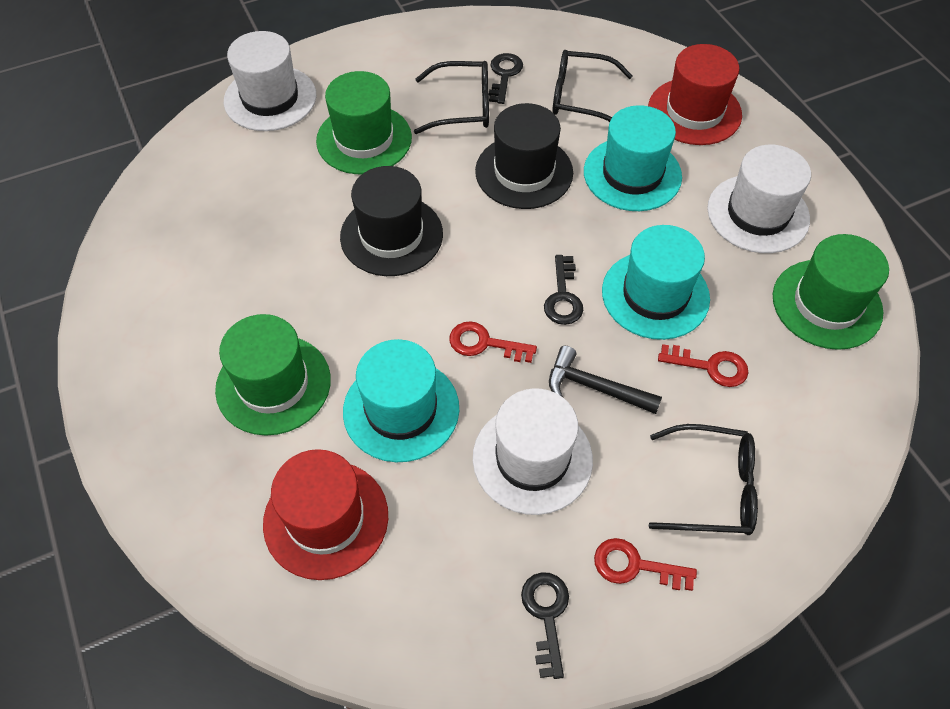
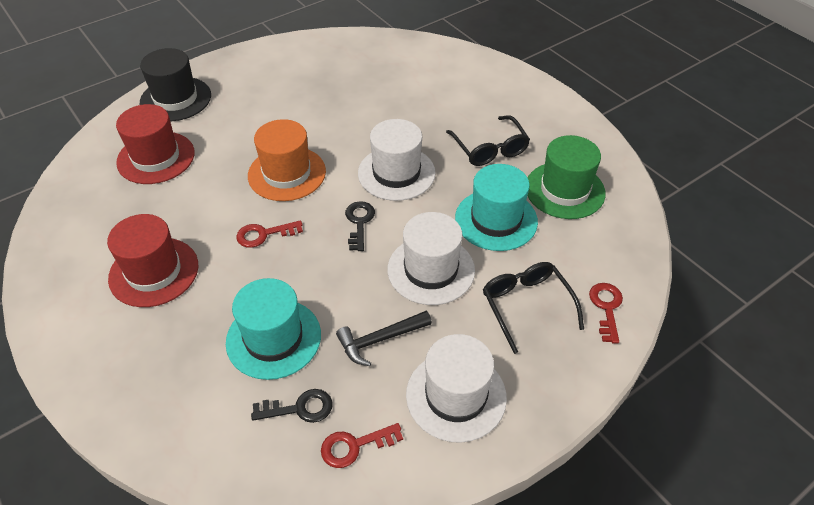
black glasses: 3 -> 2
black hat: 2 -> 1
black key: 3 -> 2
green hat: 3 -> 1
orange hat: 0 -> 1
turquoise hat: 3 -> 2

